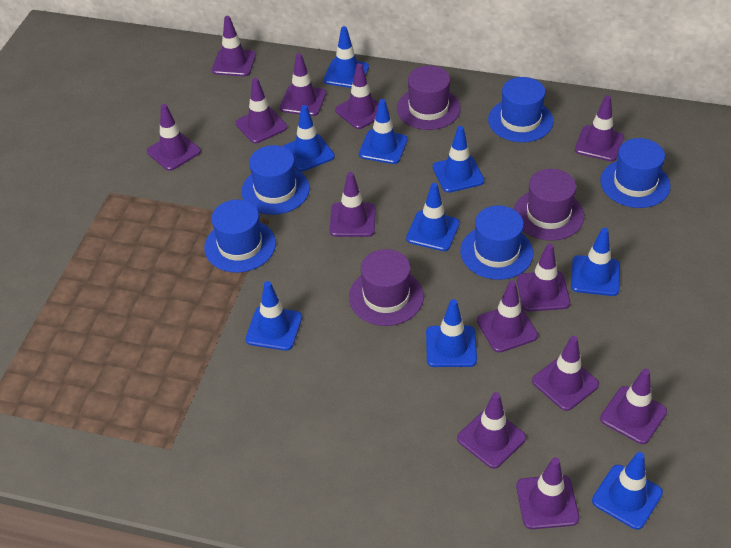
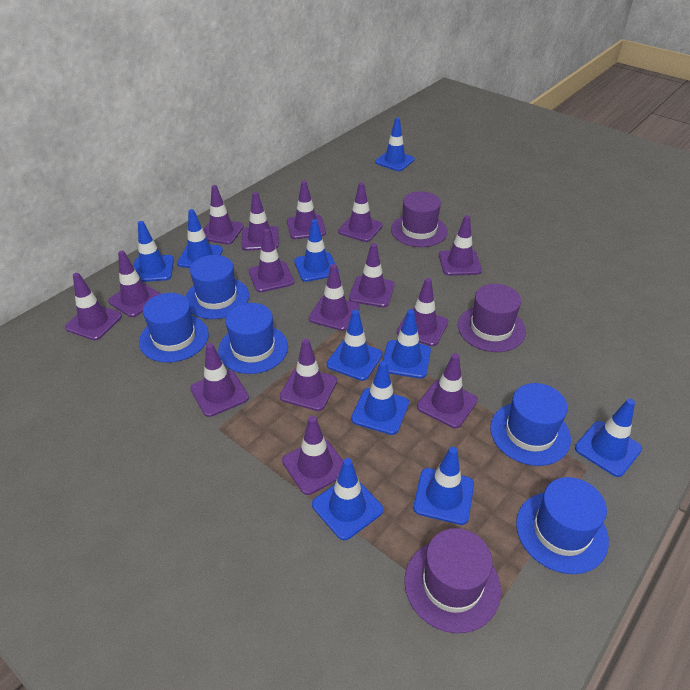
blue traffic cone: 9 -> 10
purple traffic cone: 13 -> 15

